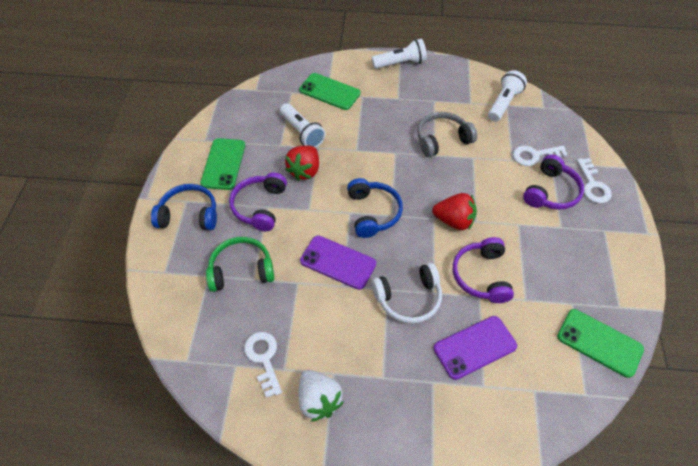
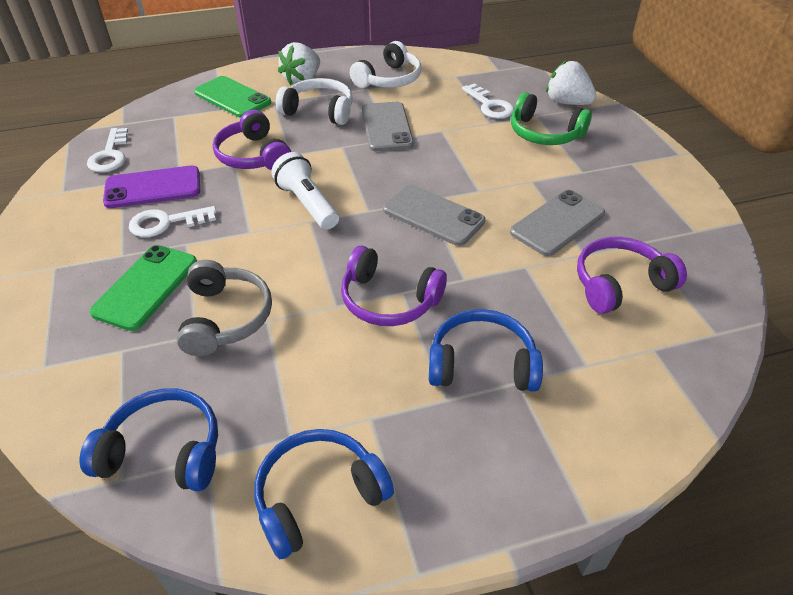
blue headphones: 2 -> 3
green phone: 3 -> 2
grey phone: 0 -> 3
purple phone: 2 -> 1
red strawberry: 2 -> 0
white flashlight: 3 -> 1
white headphones: 1 -> 2
white strawberry: 1 -> 2

